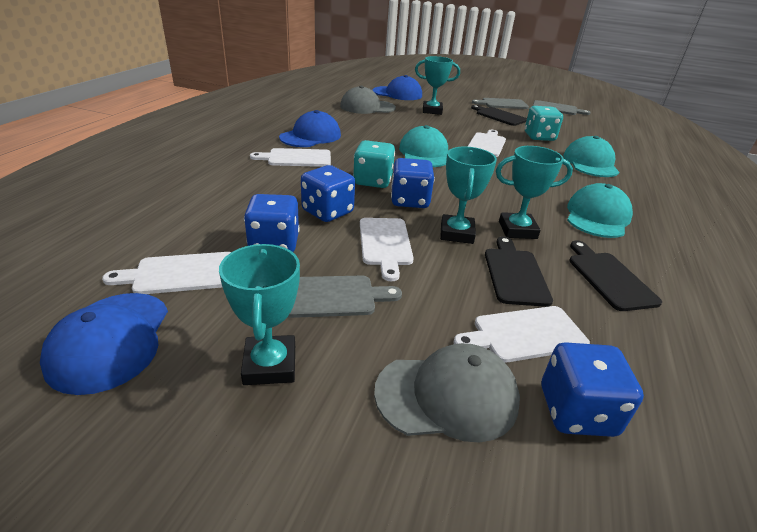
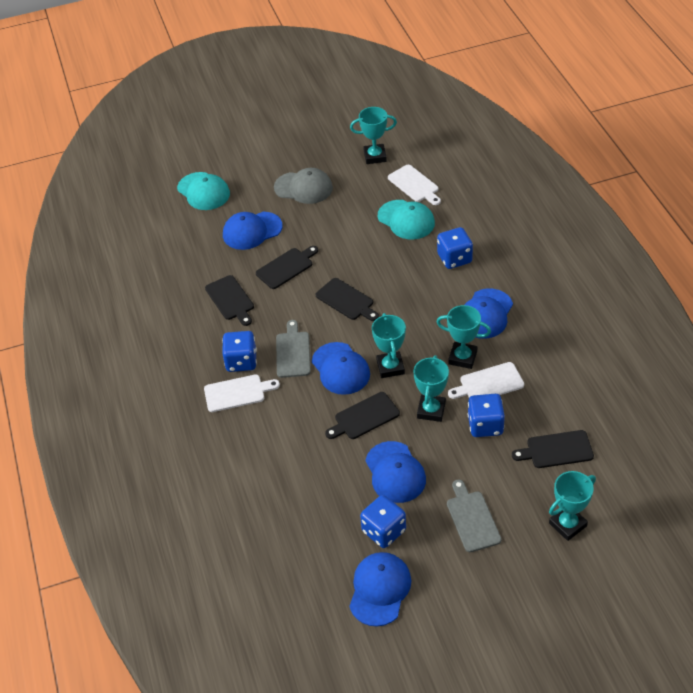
black cutting board: 3 -> 5
blue cap: 3 -> 5
grey cap: 2 -> 1
grey cutting board: 3 -> 2
turquoise cap: 3 -> 2
turquoise dice: 2 -> 0
turquoise trophy: 4 -> 5
white cutting board: 5 -> 3

